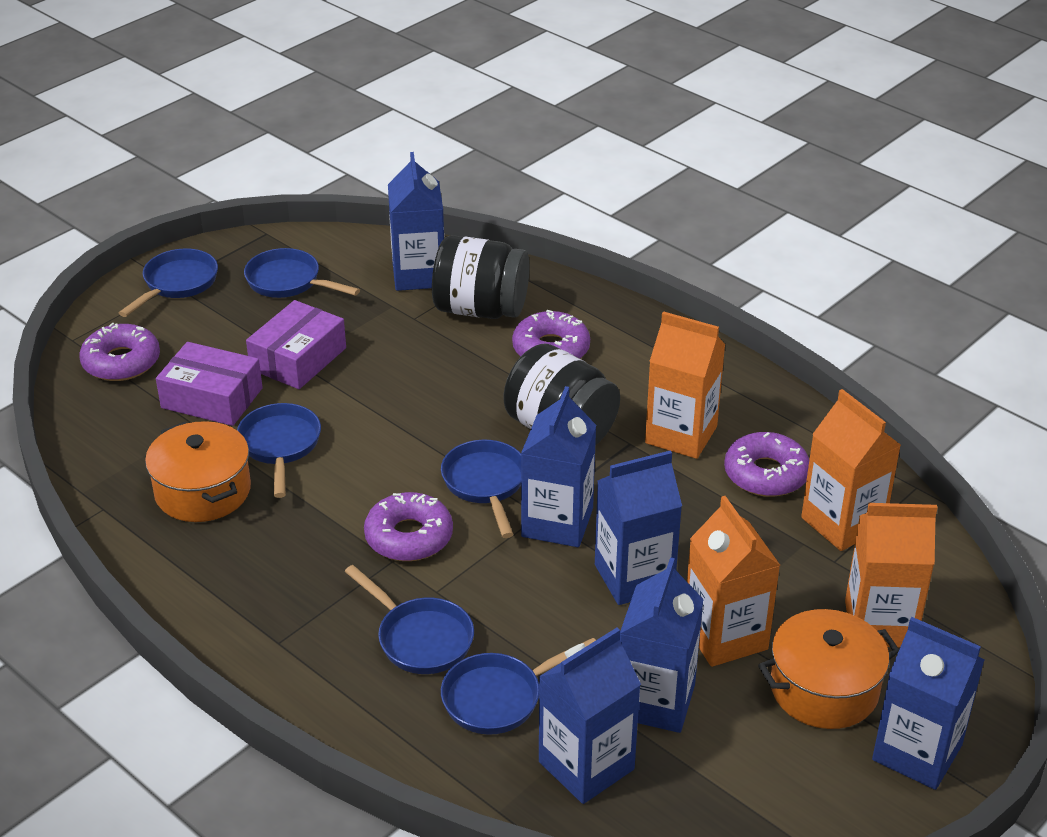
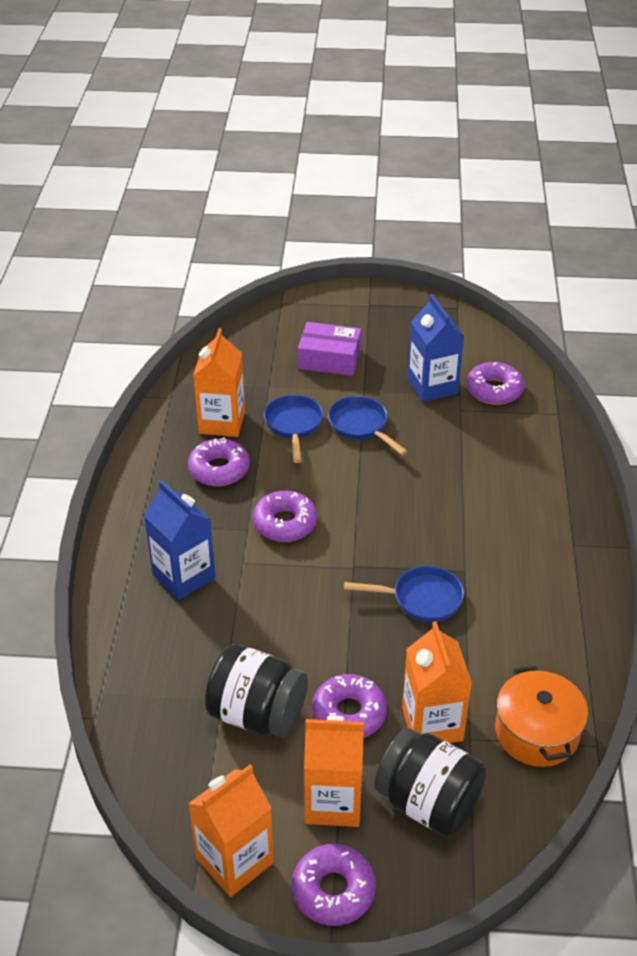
blue carton: 6 -> 2
blue pan: 6 -> 3
orange pot: 2 -> 1
purple box: 2 -> 1
purple donut: 4 -> 5

